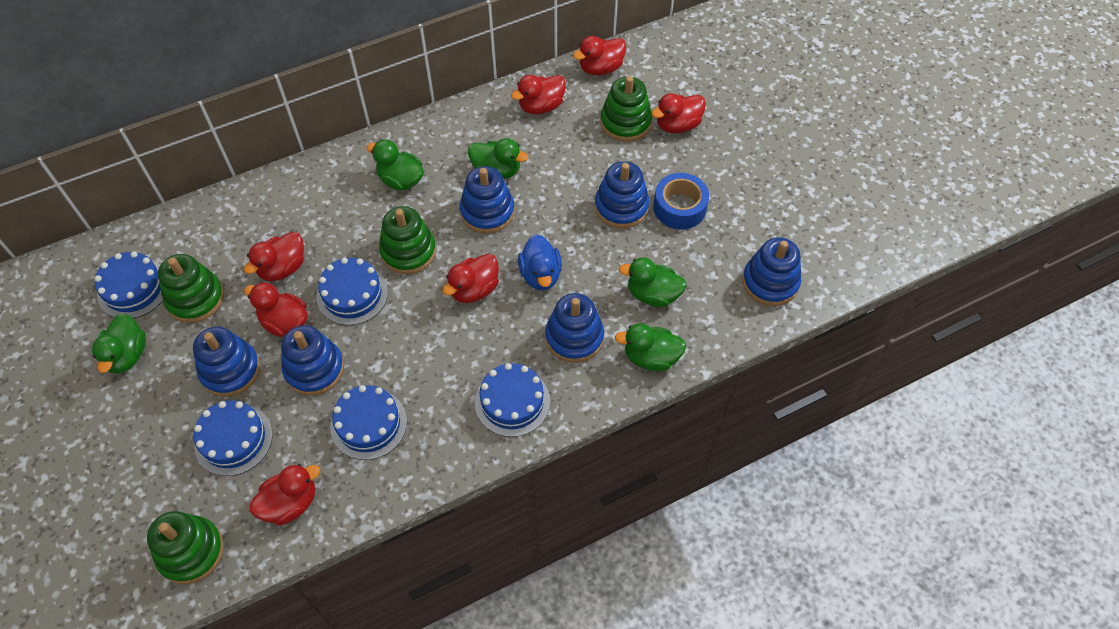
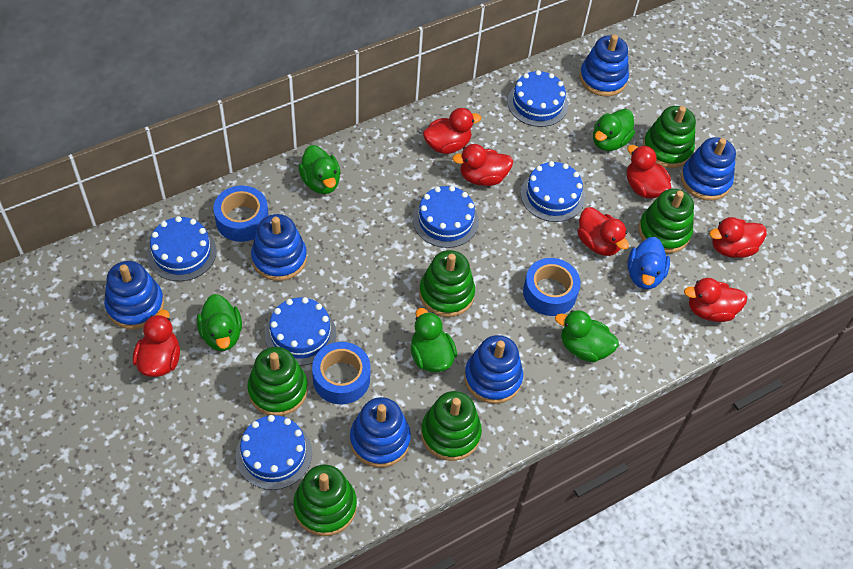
blue cake: 5 -> 6
blue tape: 1 -> 3
green stacking toy: 4 -> 6

